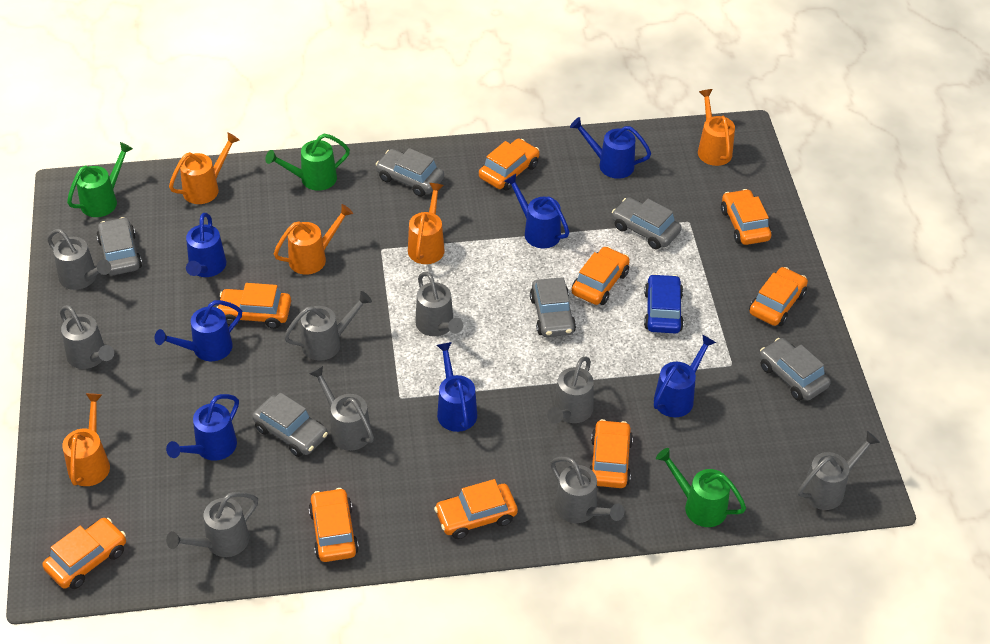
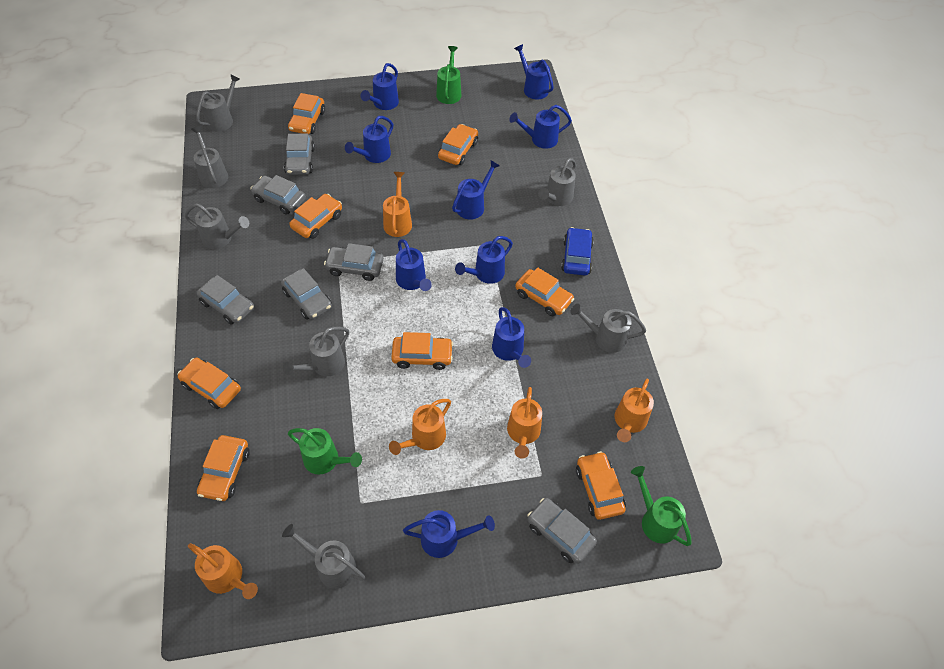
blue watering can: 7 -> 9
grey watering can: 9 -> 7
orange car: 9 -> 8

